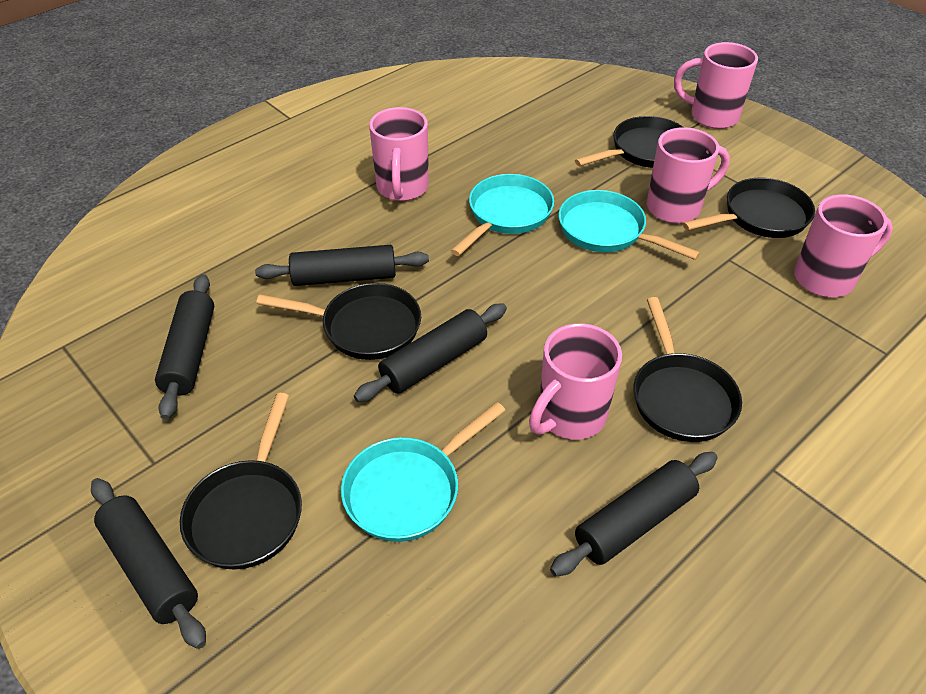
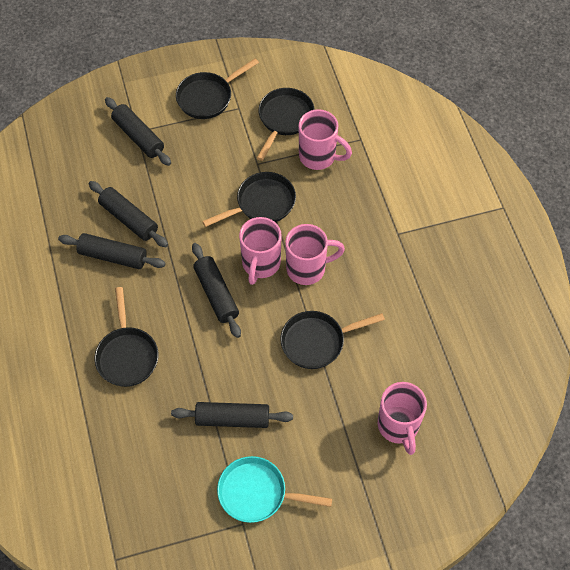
pink mug: 5 -> 4
turquoise pan: 3 -> 1

